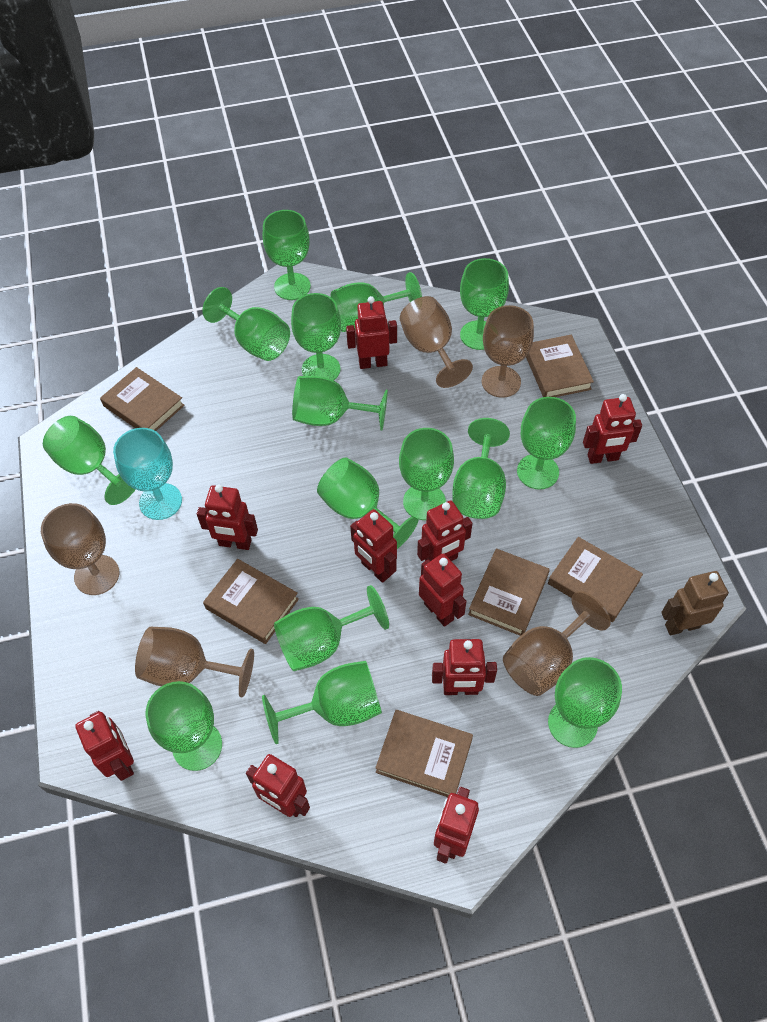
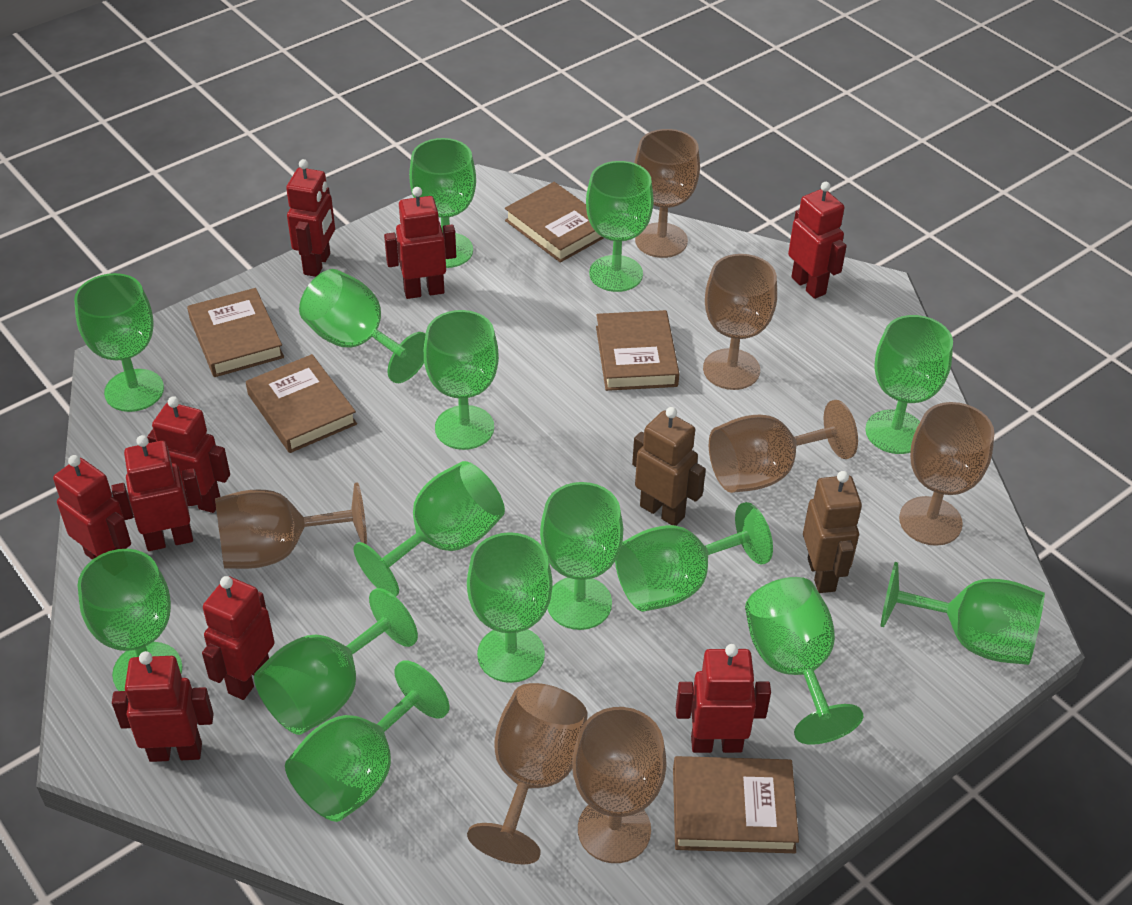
brown book: 6 -> 5
brown goblet: 5 -> 7
brown robot: 1 -> 2
red robot: 10 -> 9
turquoise goblet: 1 -> 0

